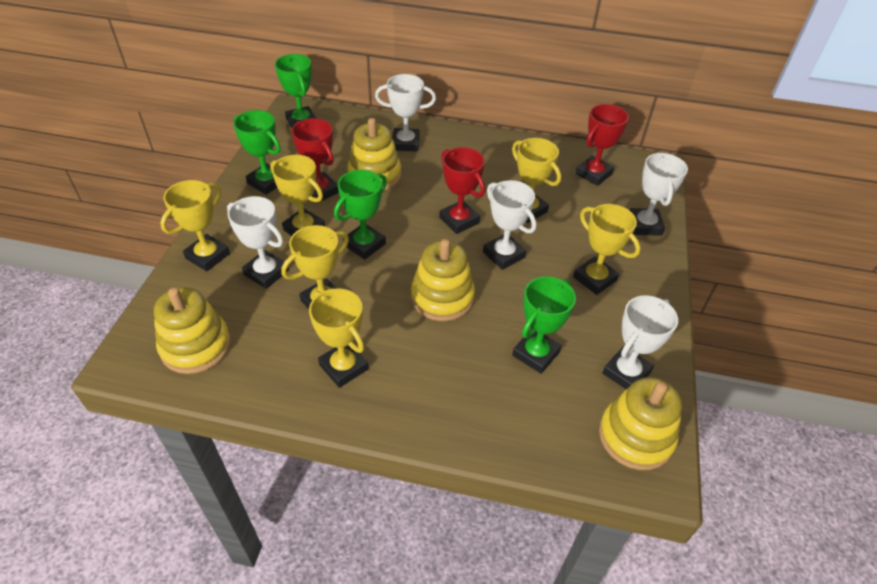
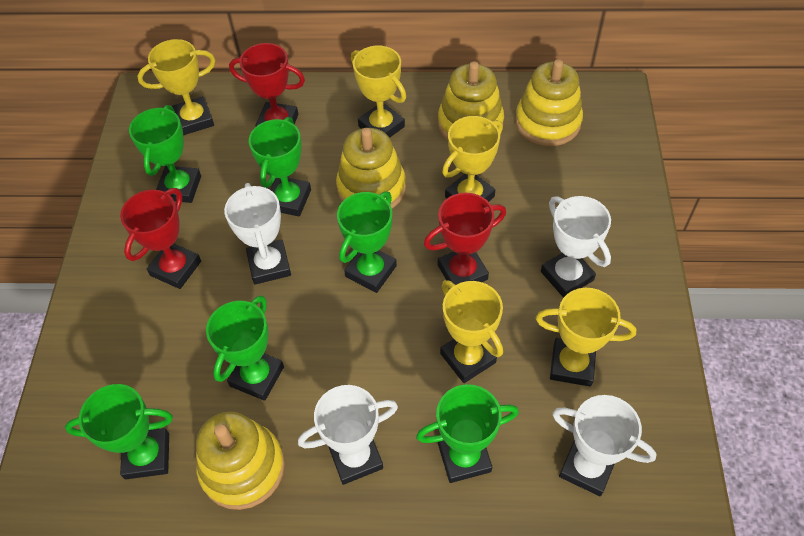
green trophy: 4 -> 6
white trophy: 5 -> 4
yellow trophy: 6 -> 5

